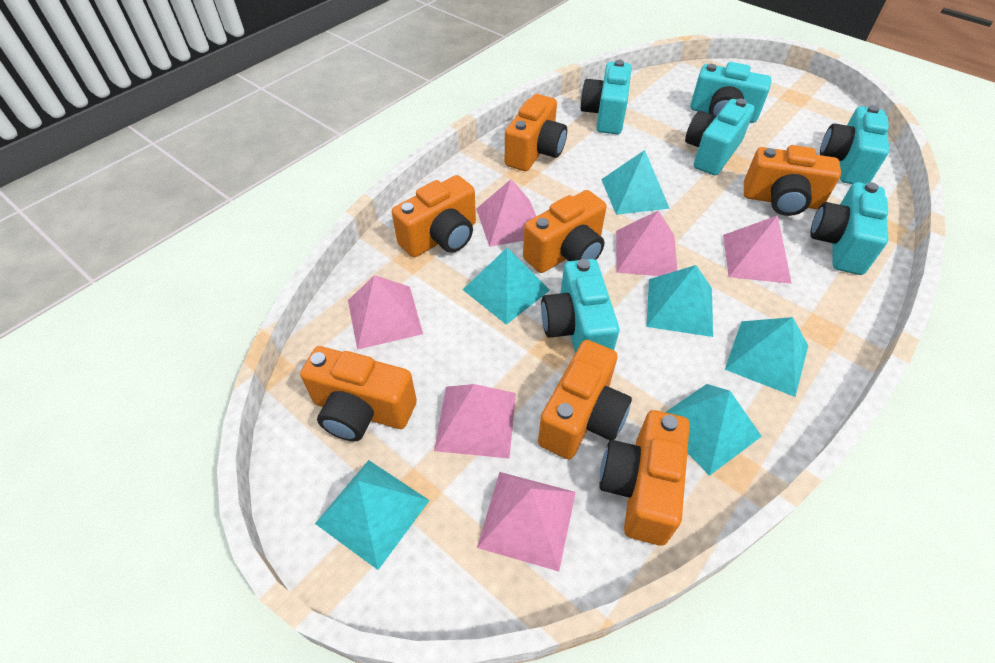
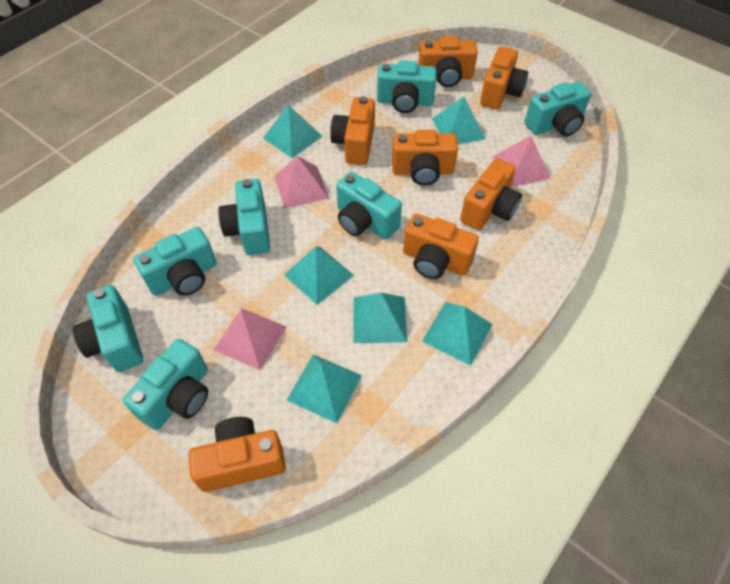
pink pyramid: 6 -> 3
turquoise camera: 6 -> 7

